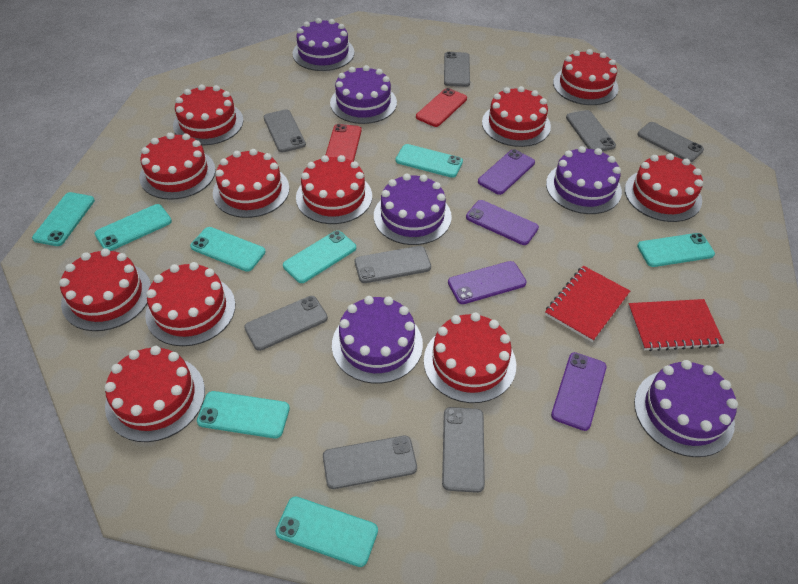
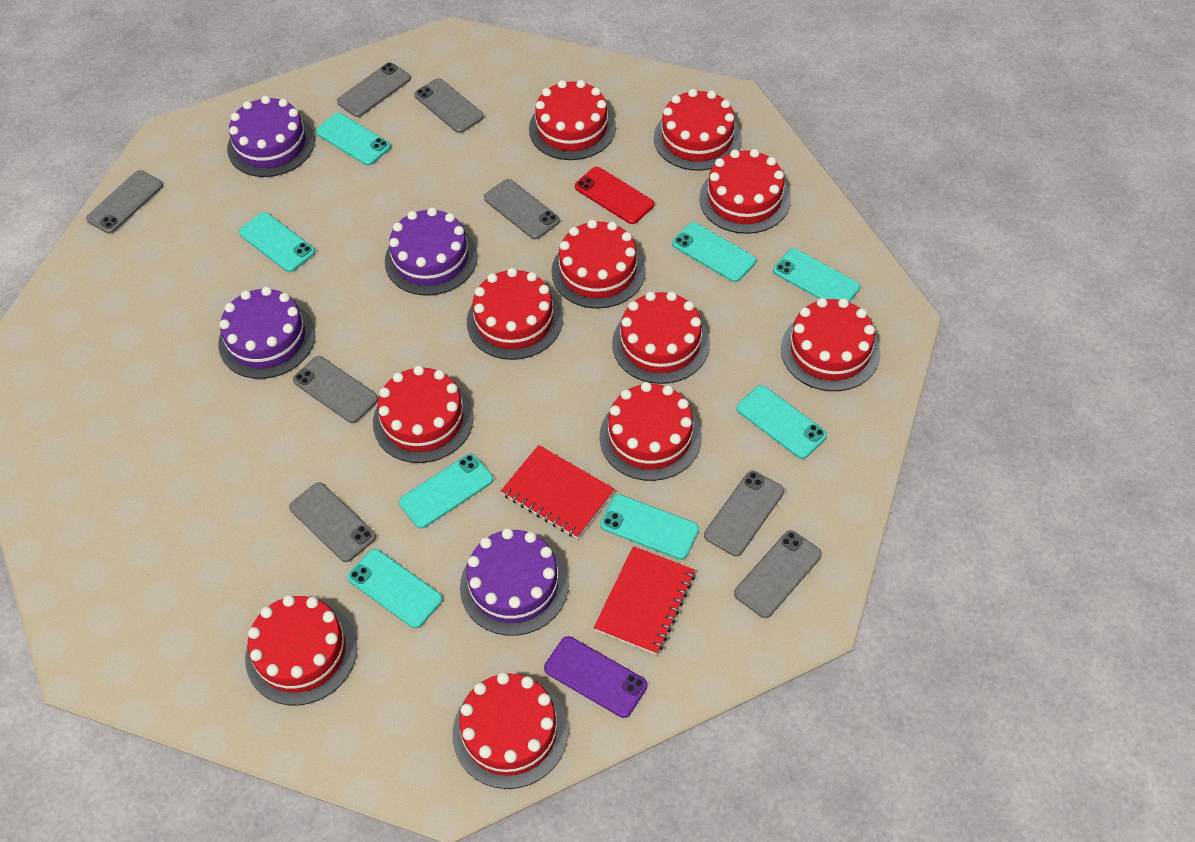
purple cake: 6 -> 4
purple phone: 4 -> 1
red phone: 2 -> 1

